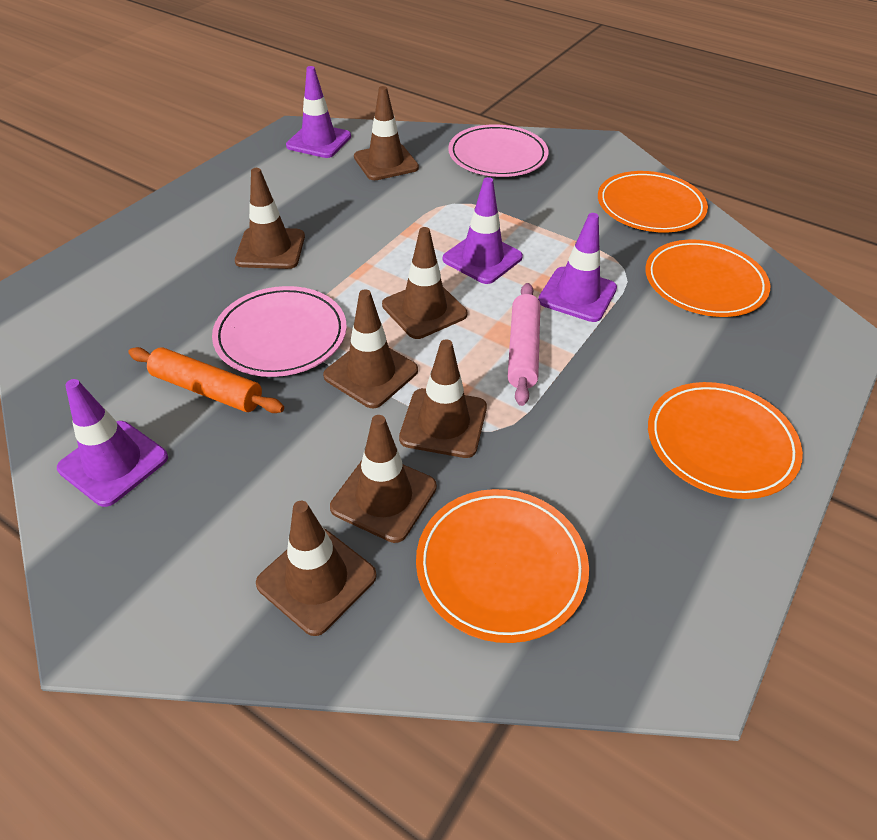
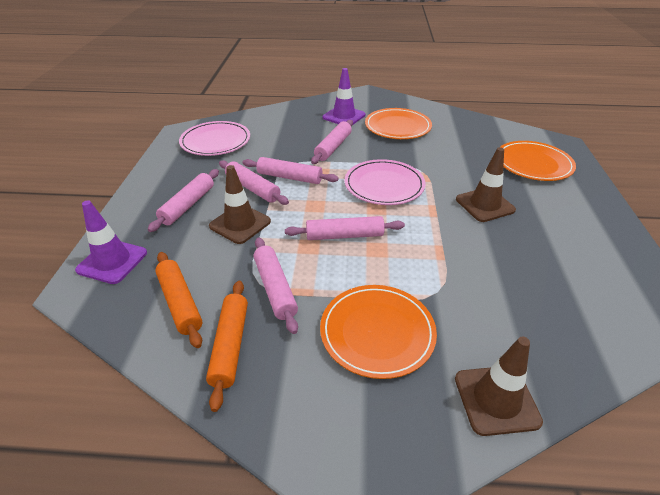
brown traffic cone: 7 -> 3
orange plate: 4 -> 3
orange rolling pin: 1 -> 2
pink rolling pin: 1 -> 6
purple traffic cone: 4 -> 2

